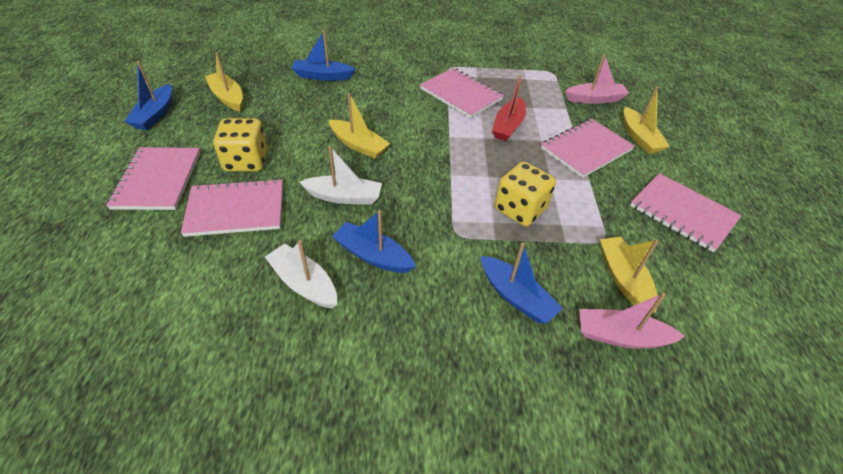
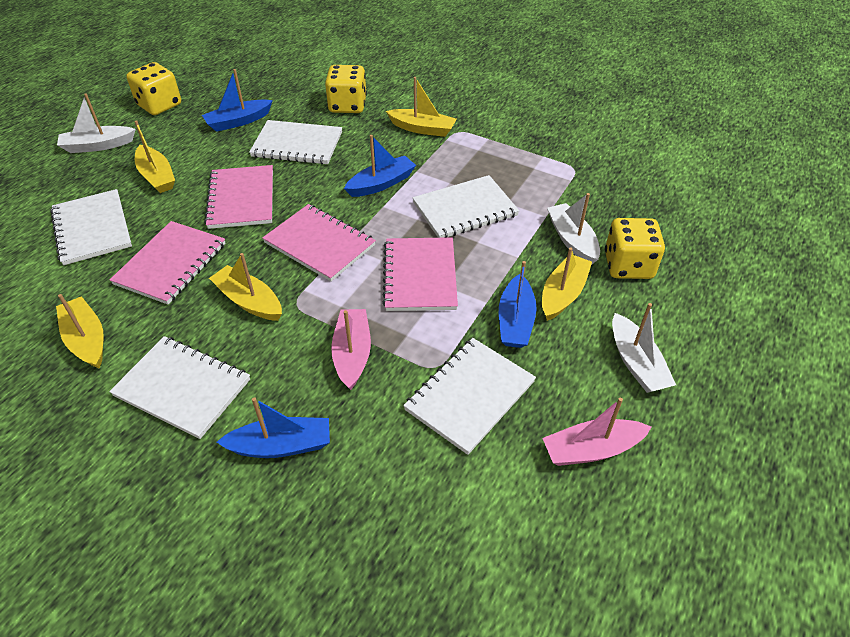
pink notebook: 5 -> 4
red boat: 1 -> 0
white boat: 2 -> 3
white notebook: 0 -> 5
yellow boat: 4 -> 5
yellow dice: 2 -> 3

